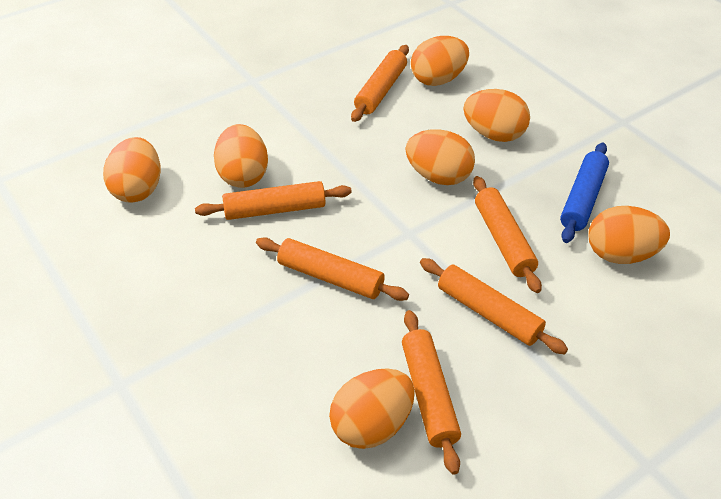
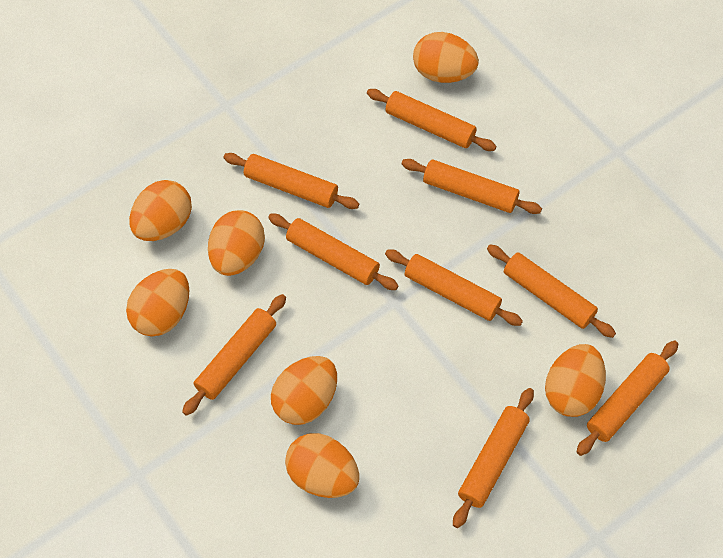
blue rolling pin: 1 -> 0
orange rolling pin: 6 -> 9

